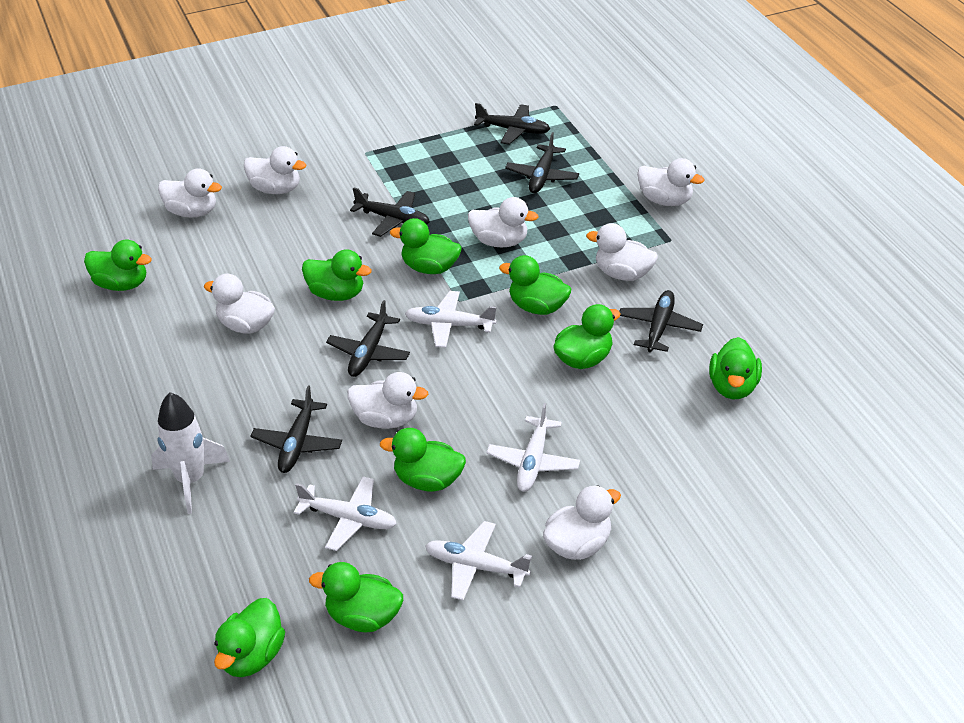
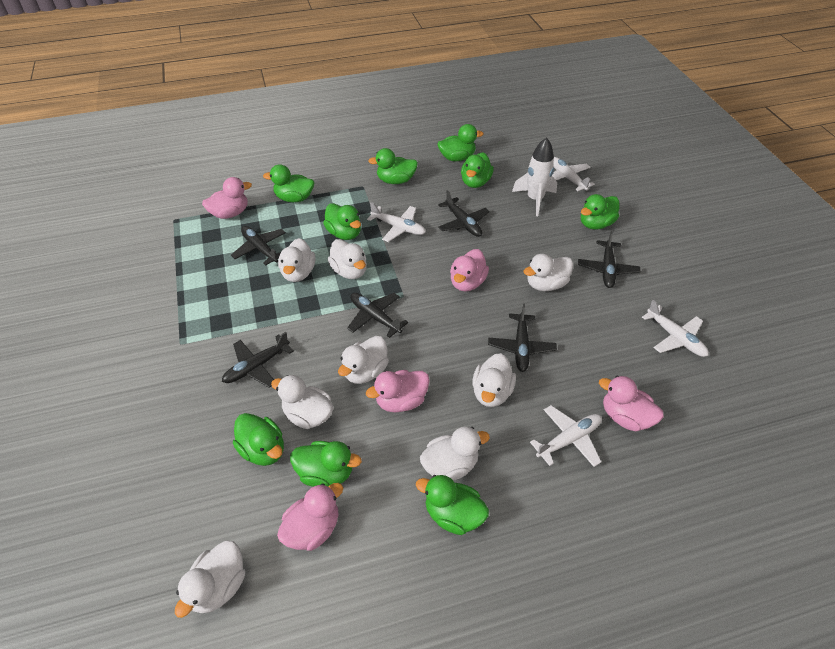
pink duck: 0 -> 5

